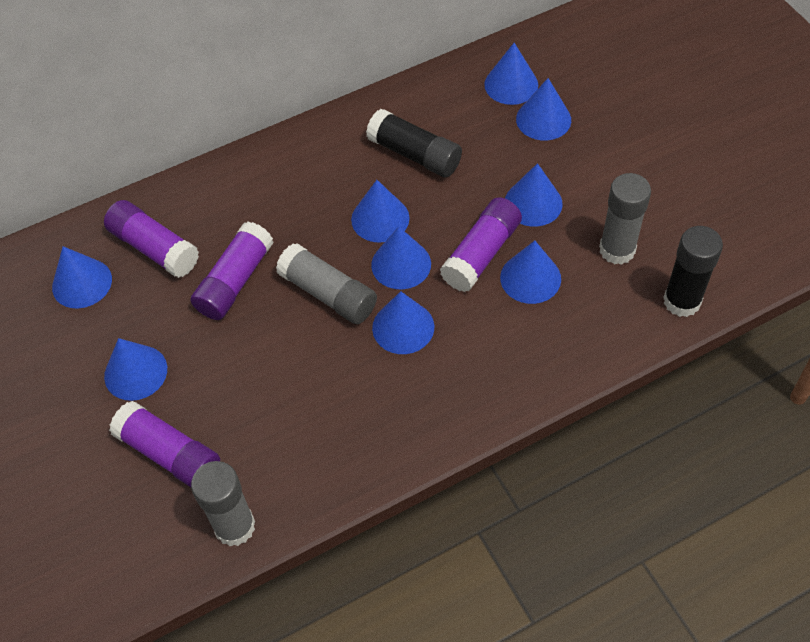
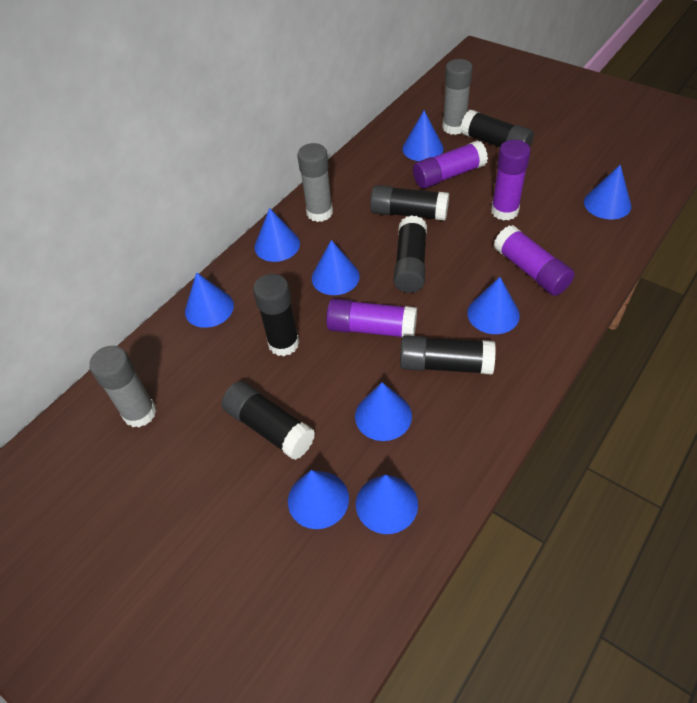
black glue stick: 2 -> 6

